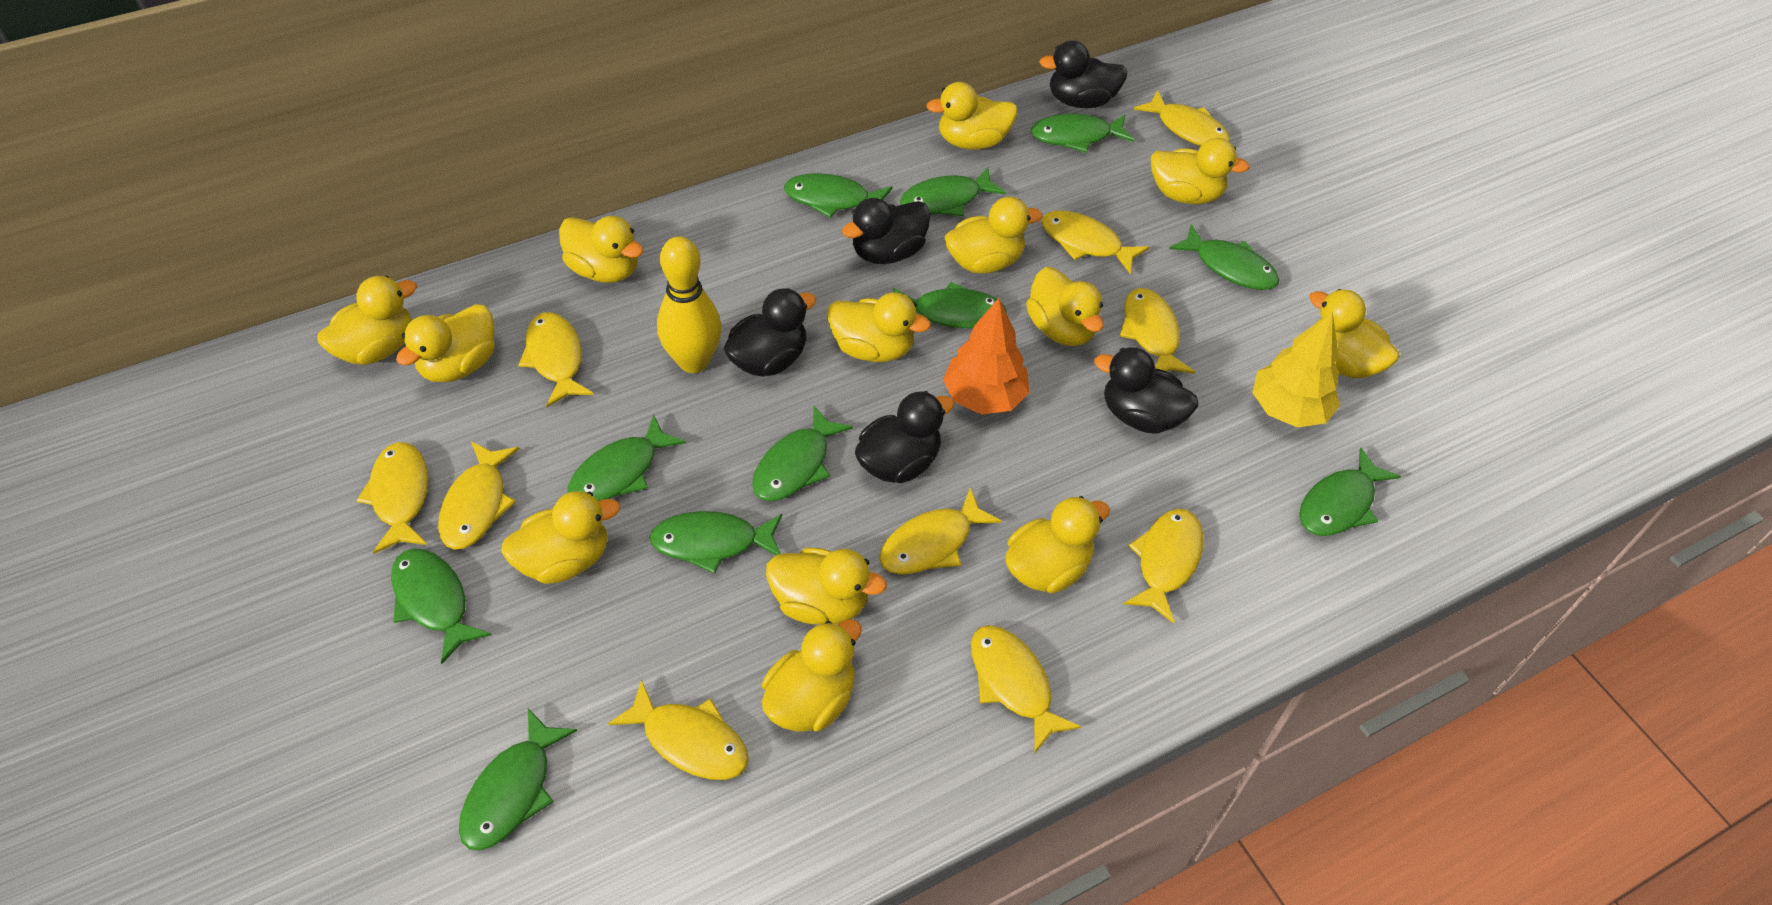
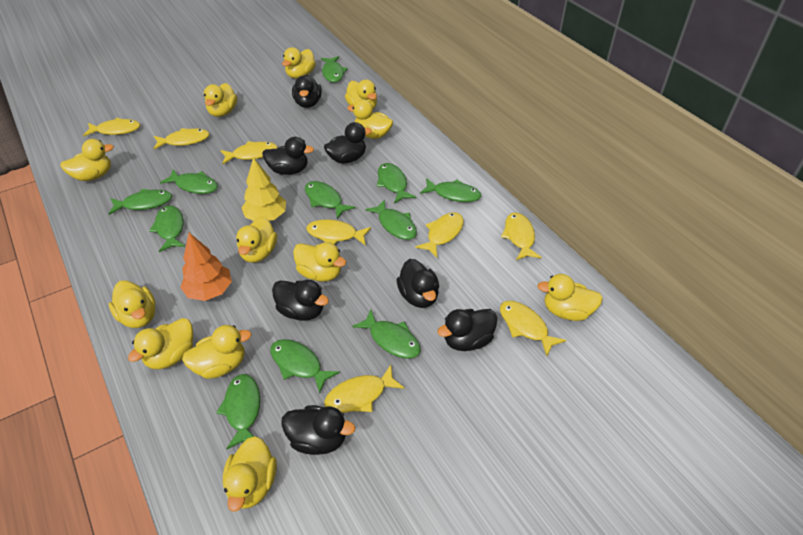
black duck: 5 -> 7
yellow bowling pin: 1 -> 0
yellow duck: 13 -> 12
yellow fish: 10 -> 8

